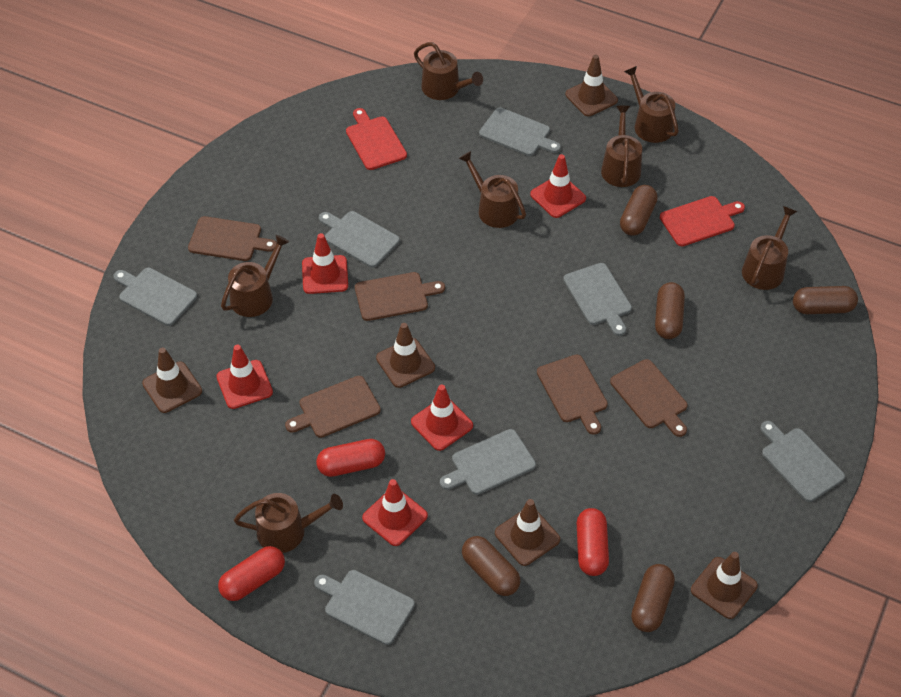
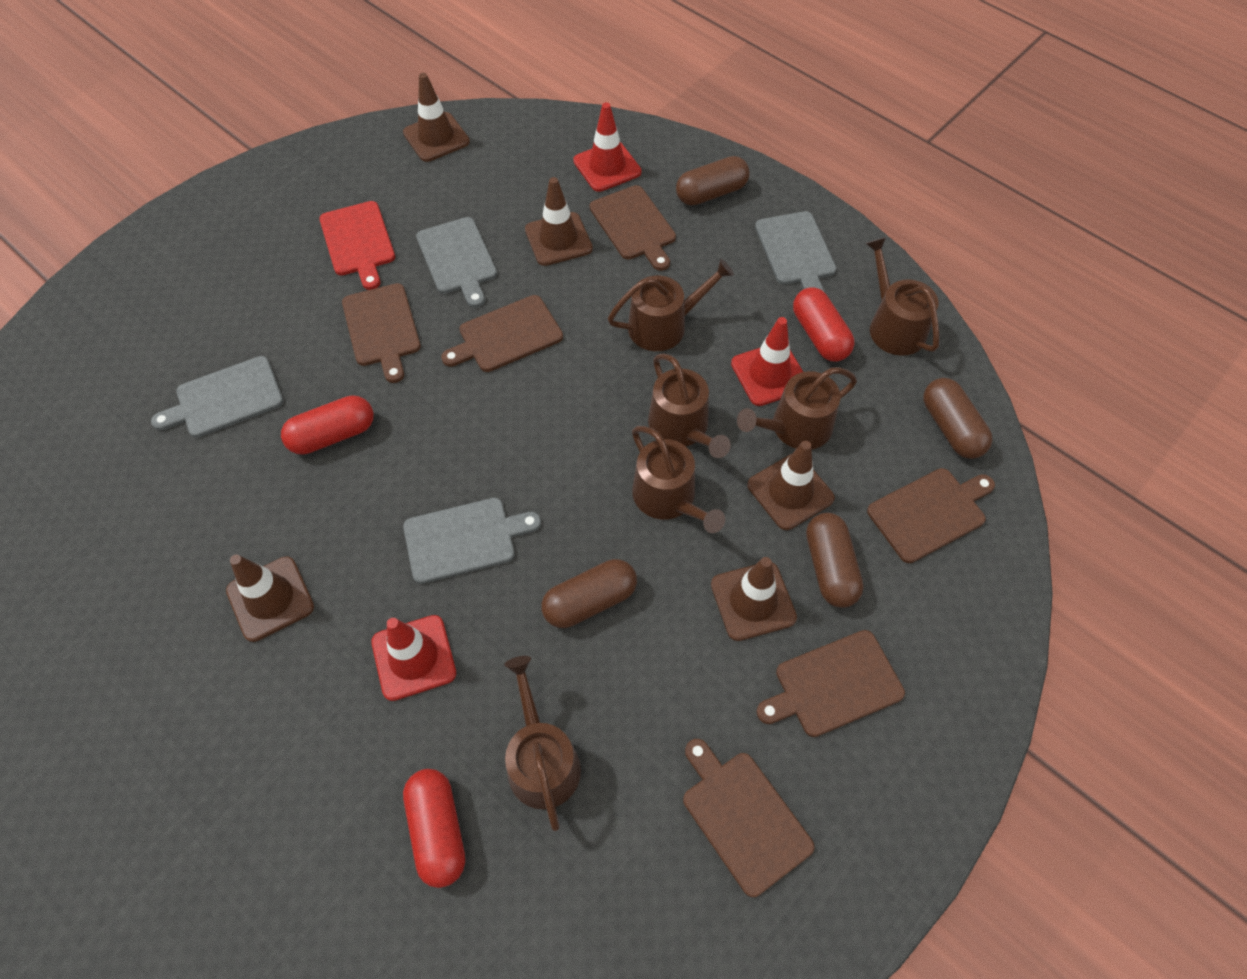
brown capsule: 5 -> 4
brown cutting board: 5 -> 6
brown watering can: 7 -> 6
grey cutting board: 7 -> 4
red cutting board: 2 -> 1
red traffic cone: 5 -> 3

